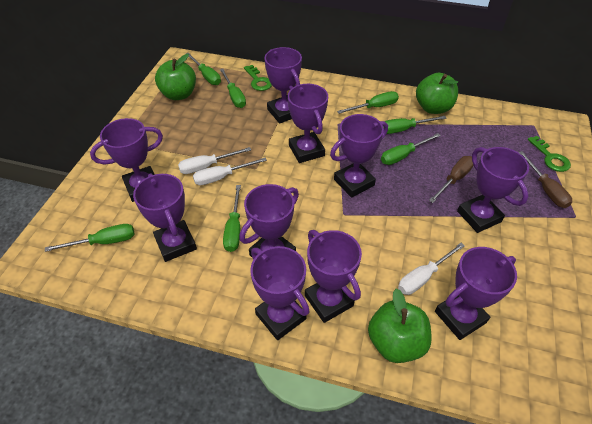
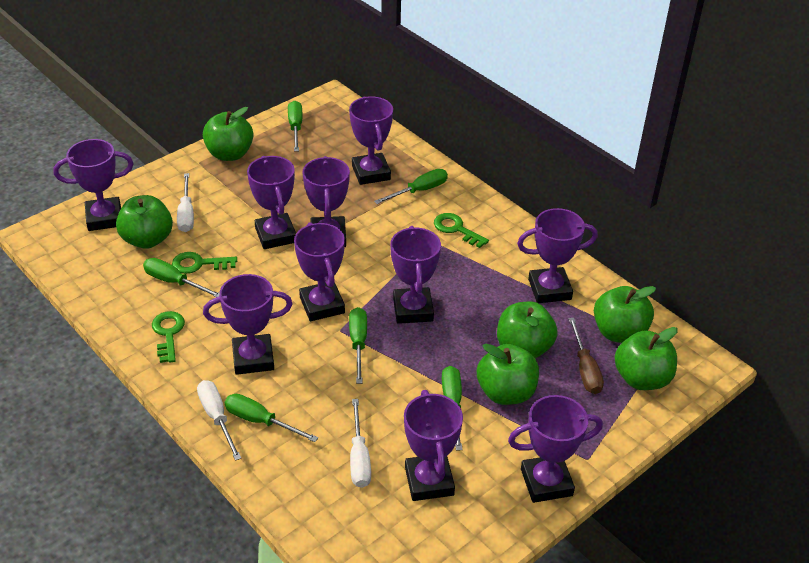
brown screwdriver: 2 -> 1
green apple: 3 -> 6
green key: 2 -> 3
green screwdriver: 7 -> 6

